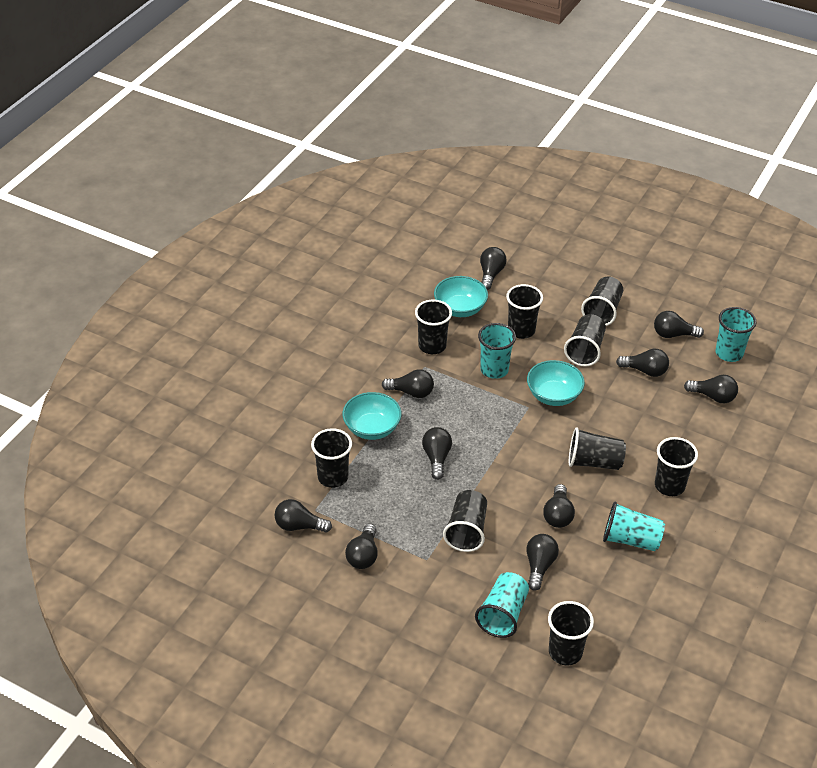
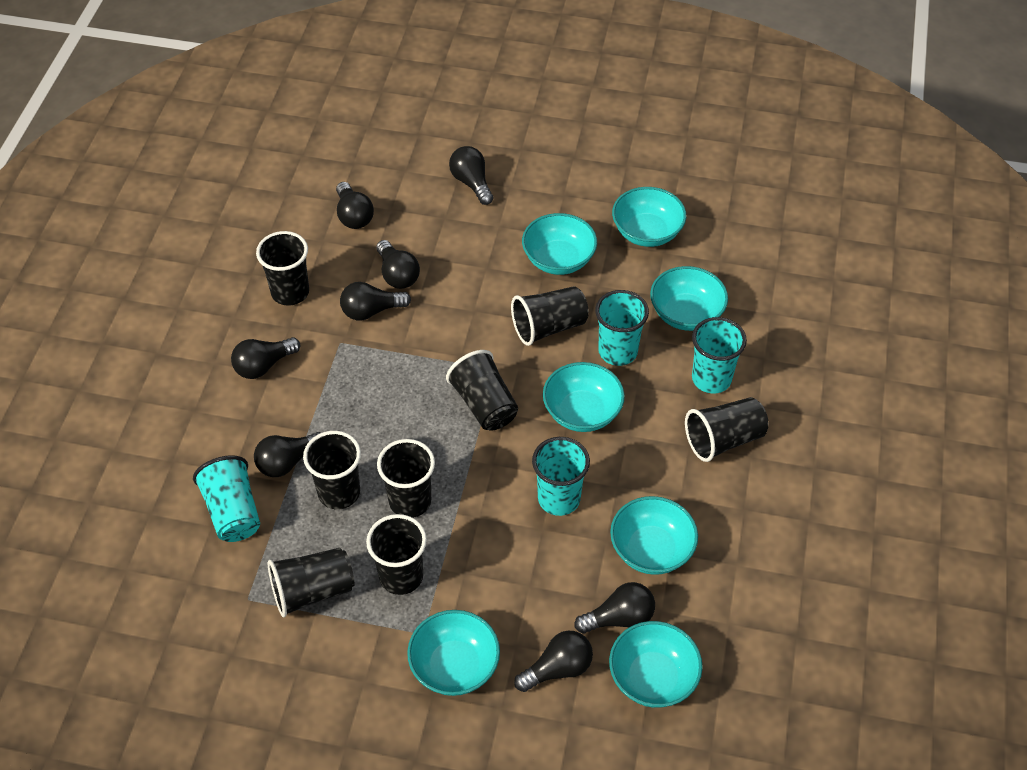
black cup: 9 -> 8
black light bulb: 10 -> 8
turquoise bowl: 3 -> 7

